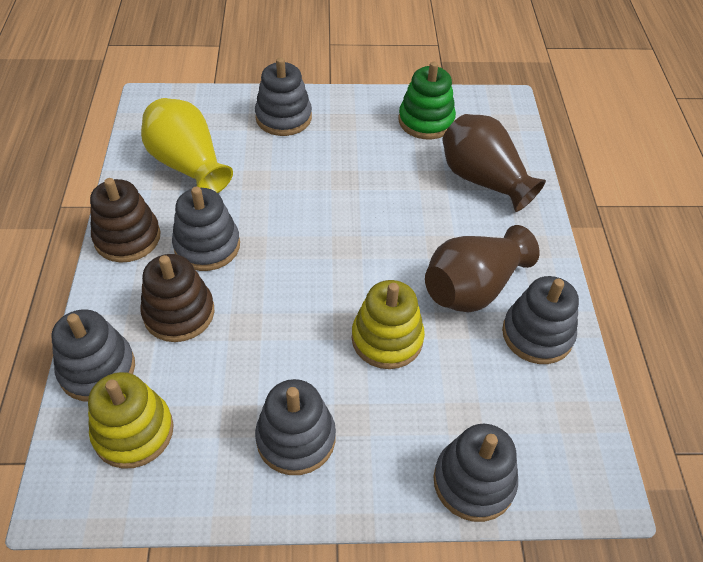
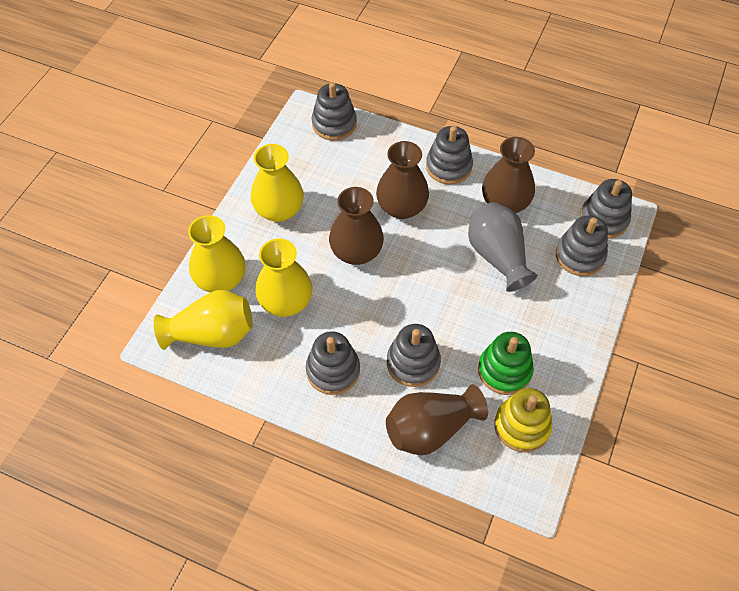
brown stacking toy: 2 -> 0
brown vase: 2 -> 4
grey vase: 0 -> 1
yellow stacking toy: 2 -> 1
yellow vase: 1 -> 4

